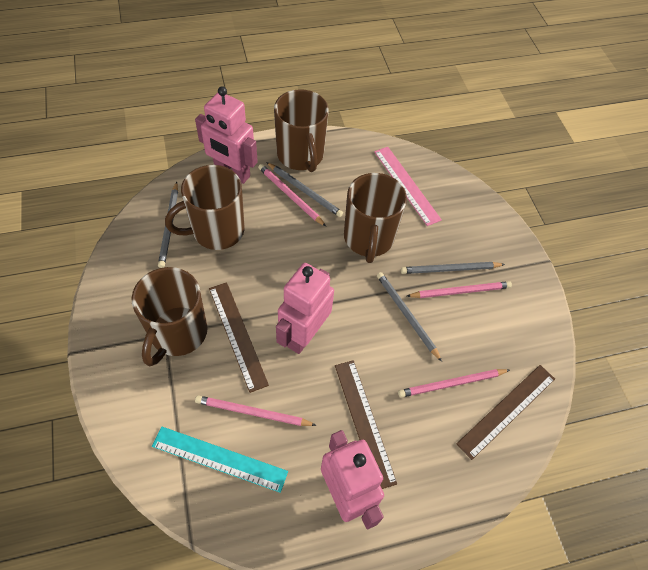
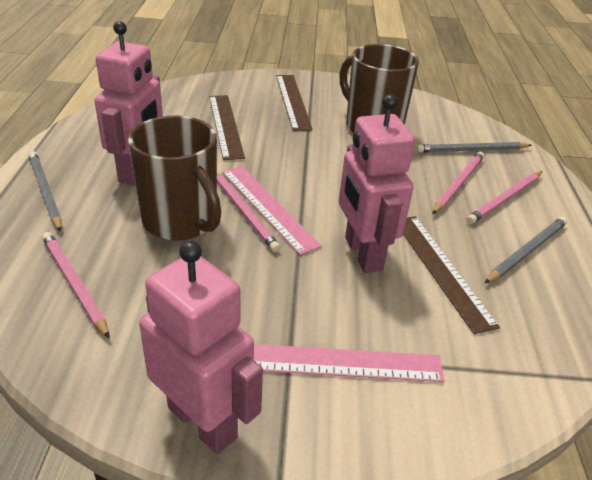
brown mug: 4 -> 2
grey pencil: 4 -> 3
pink ruler: 1 -> 2
turquoise ruler: 1 -> 0

